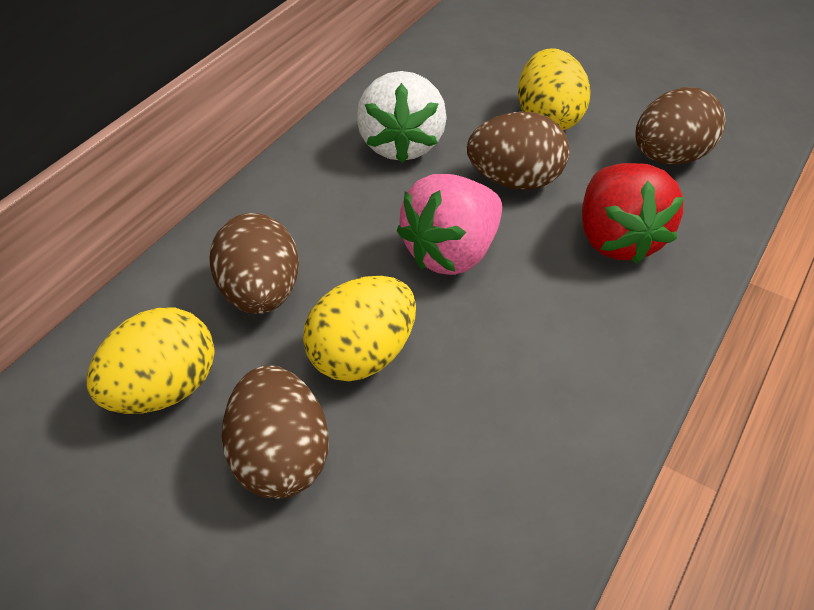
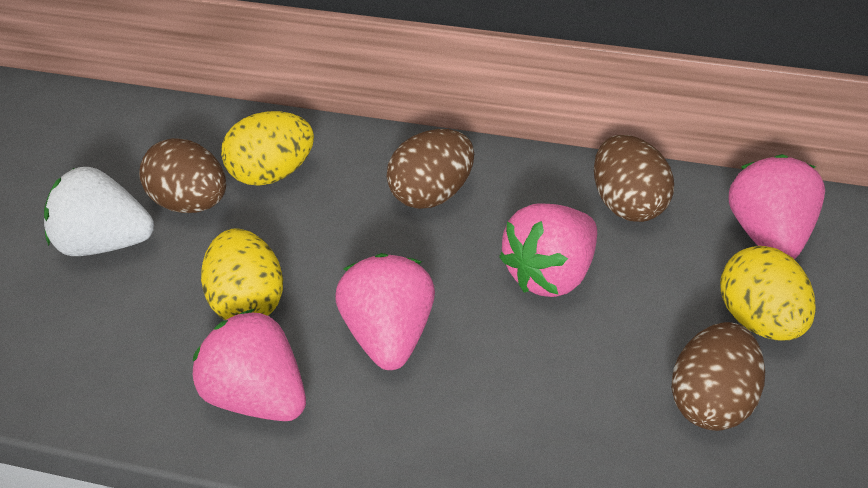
pink strawberry: 1 -> 4
red strawberry: 1 -> 0

